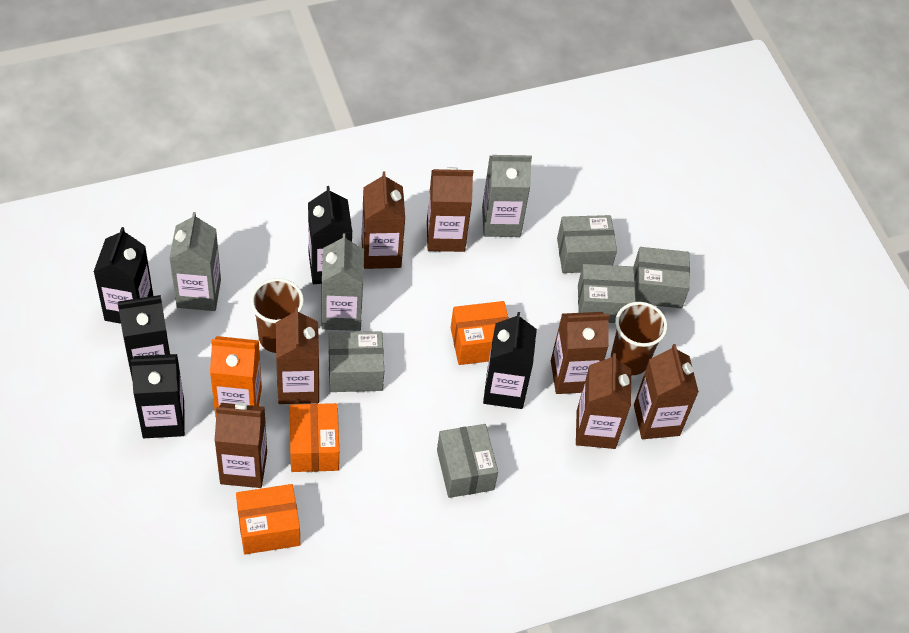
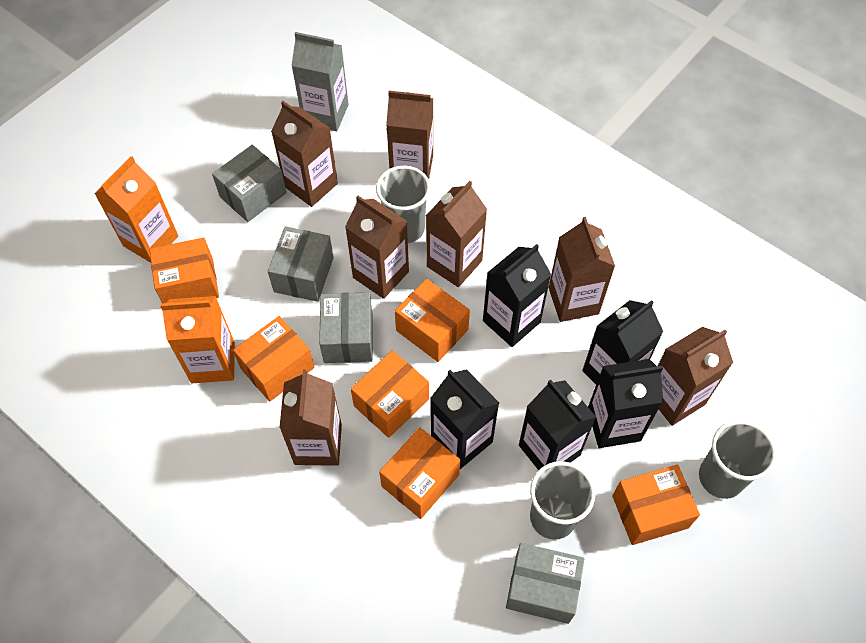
brown cup: 2 -> 0
grey box: 5 -> 4
grey carton: 3 -> 1
grey cup: 0 -> 3
orange box: 3 -> 6
orange carton: 1 -> 2

